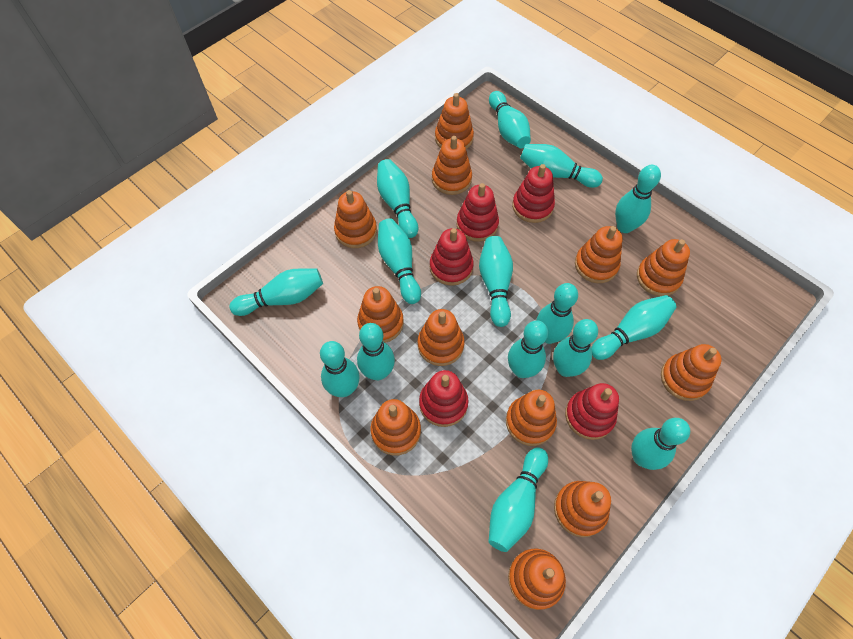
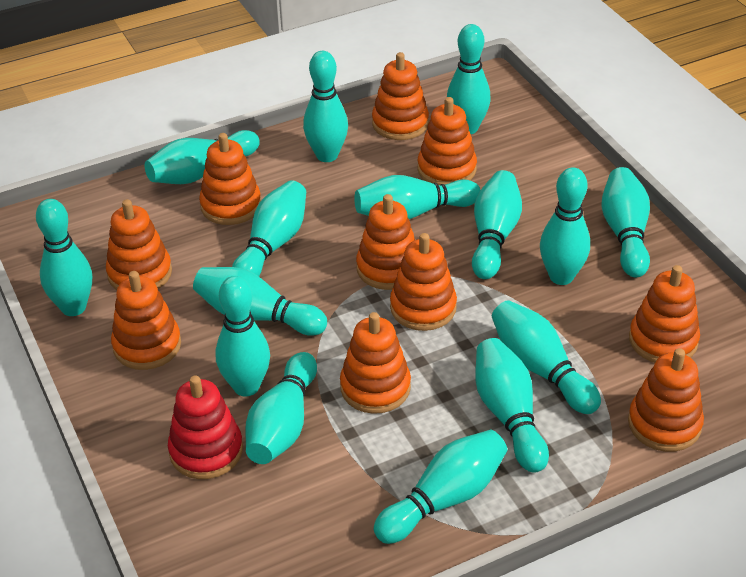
orange stacking toy: 12 -> 10
red stacking toy: 5 -> 1

